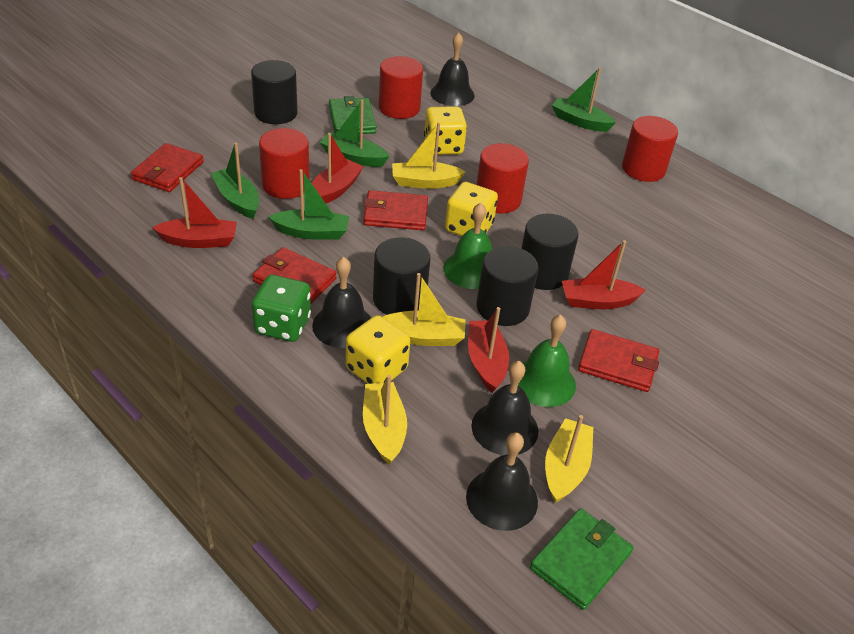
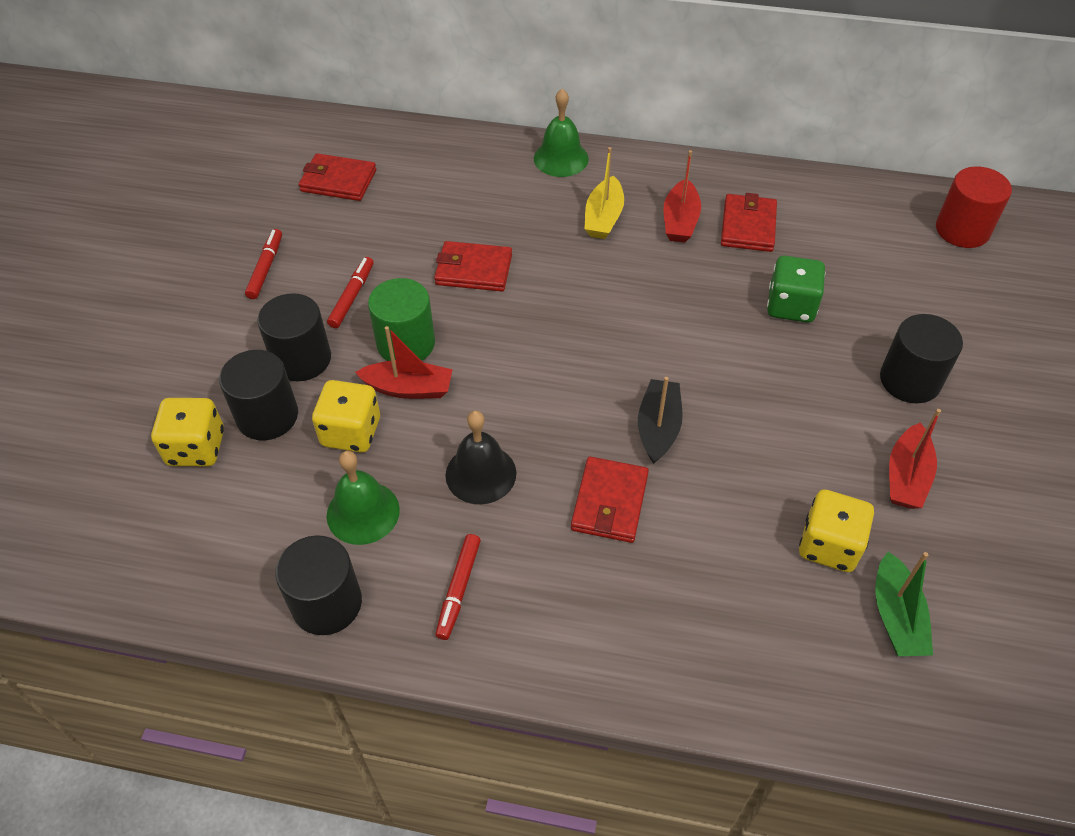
black bell: 4 -> 1
black boat: 0 -> 1
green boat: 4 -> 1
green cylinder: 0 -> 1
green wallet: 2 -> 0
red boat: 4 -> 3
red cylinder: 4 -> 1
red marker: 0 -> 3
yellow boat: 4 -> 1

